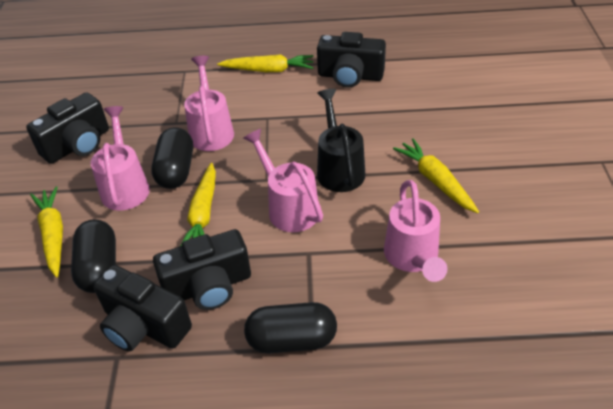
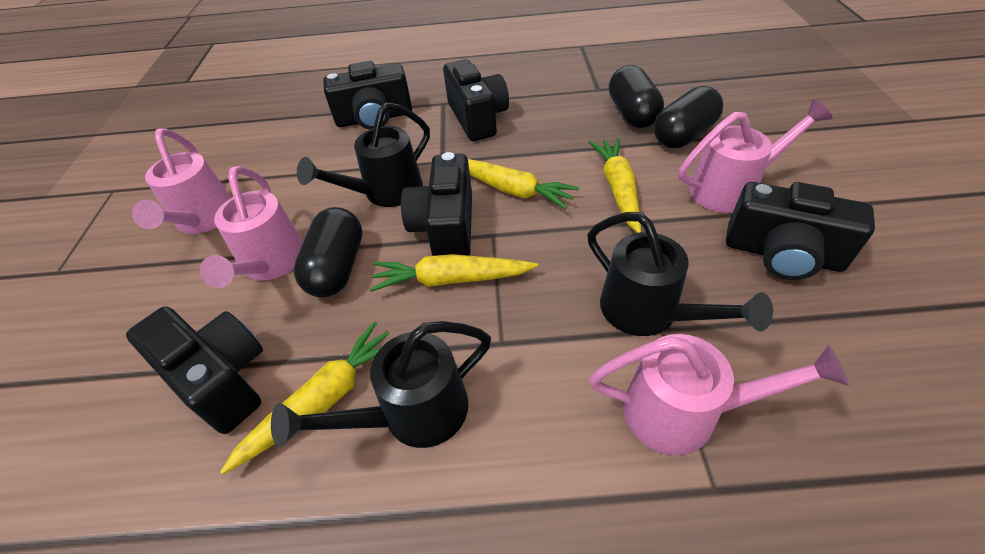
black camera: 4 -> 5
black watering can: 1 -> 3

